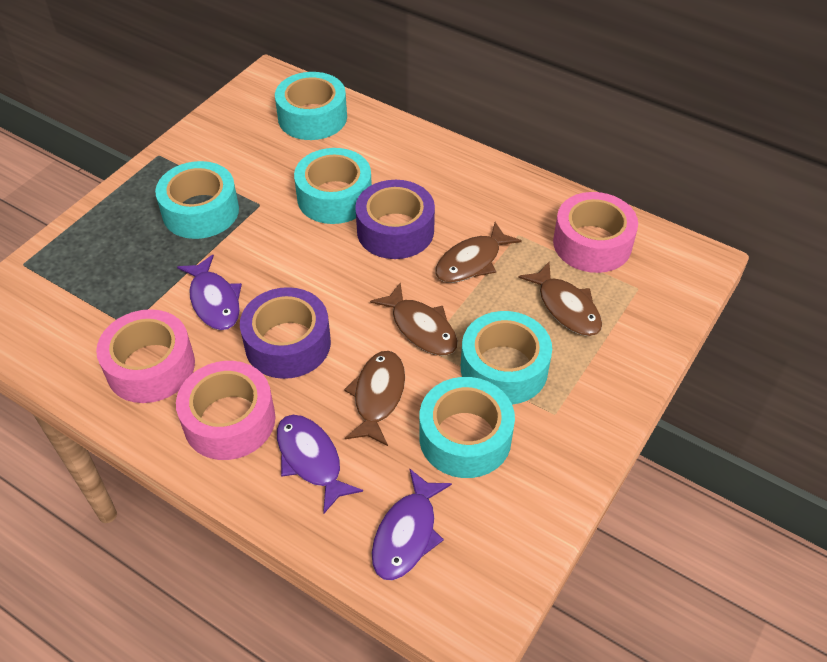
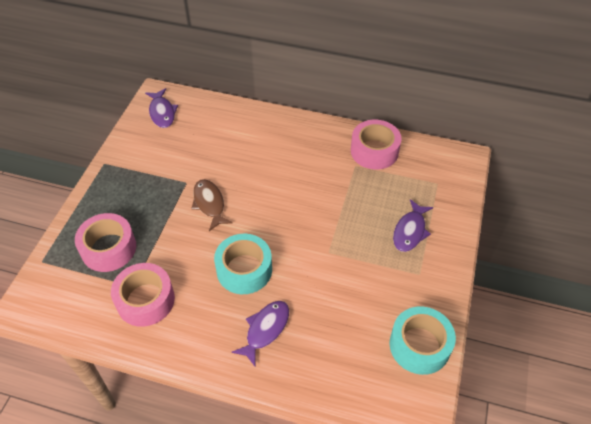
brown fish: 4 -> 1
purple tape: 2 -> 0
turquoise tape: 5 -> 2

